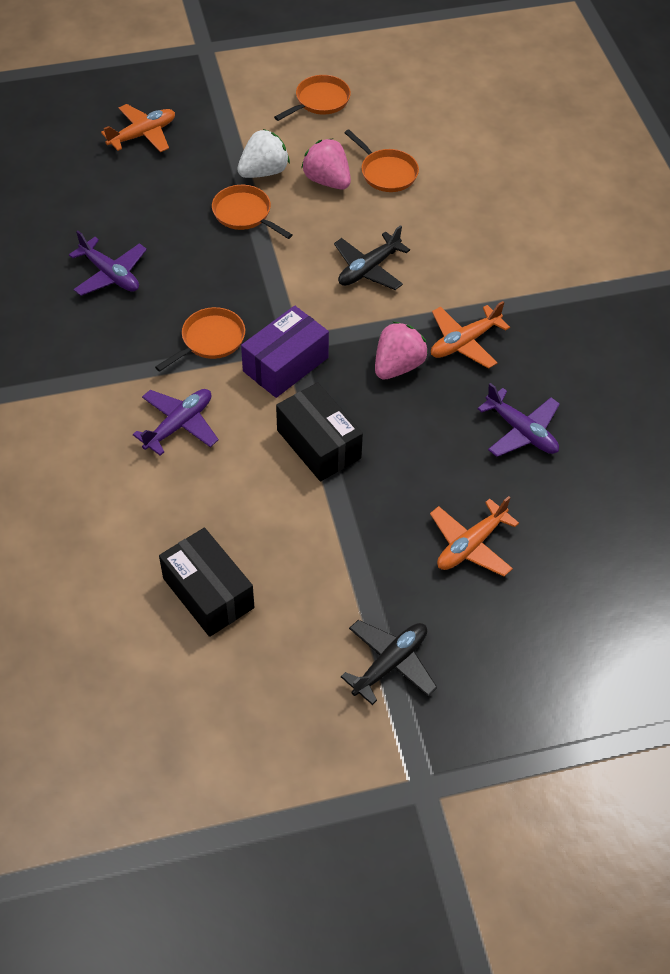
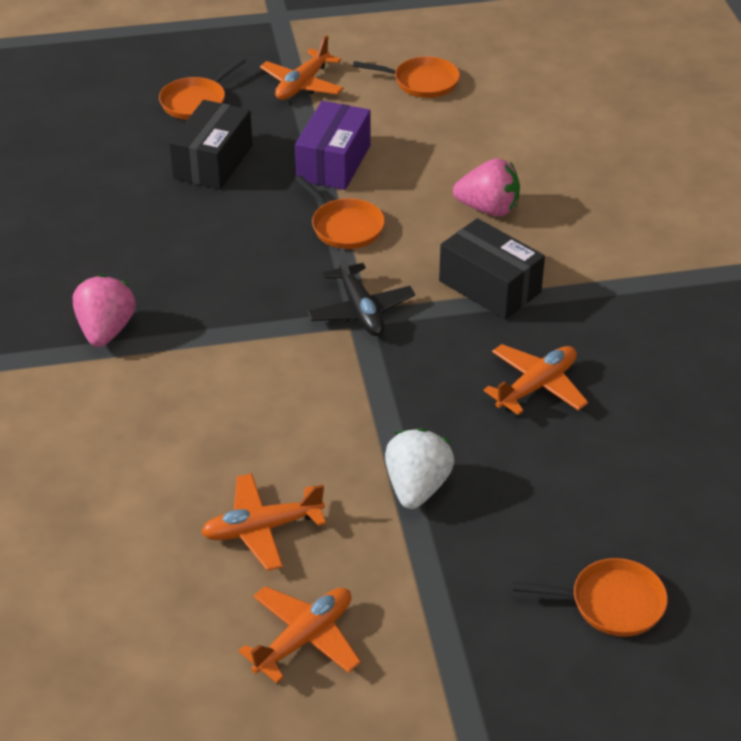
black plane: 2 -> 1
orange plane: 3 -> 4
purple plane: 3 -> 0

